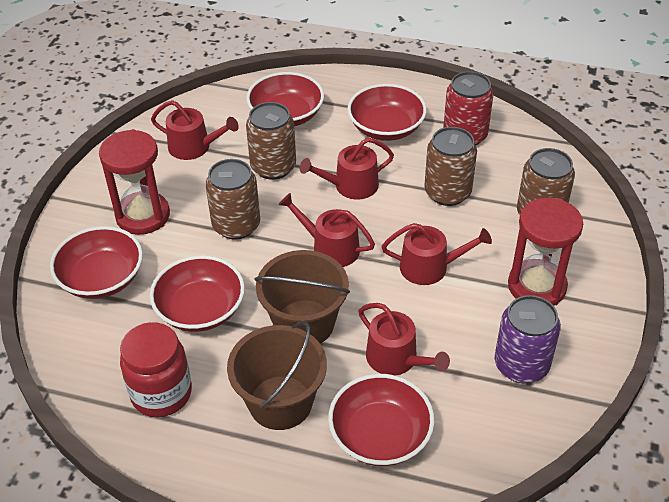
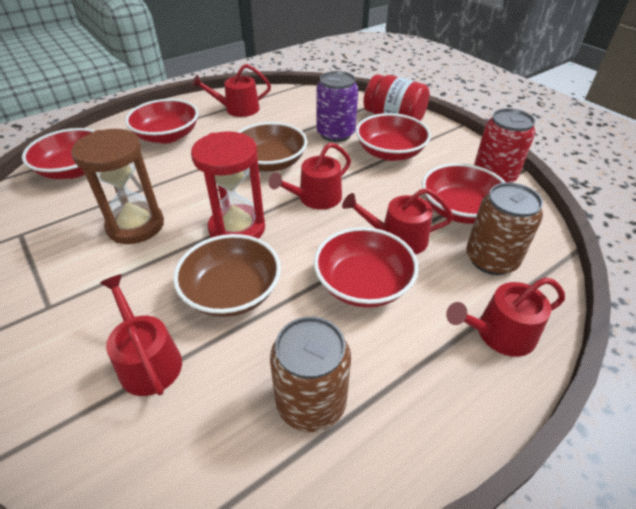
brown bowl: 0 -> 2
brown bucket: 2 -> 0
brown can: 4 -> 2
brown hourglass: 0 -> 1
red hourglass: 2 -> 1

